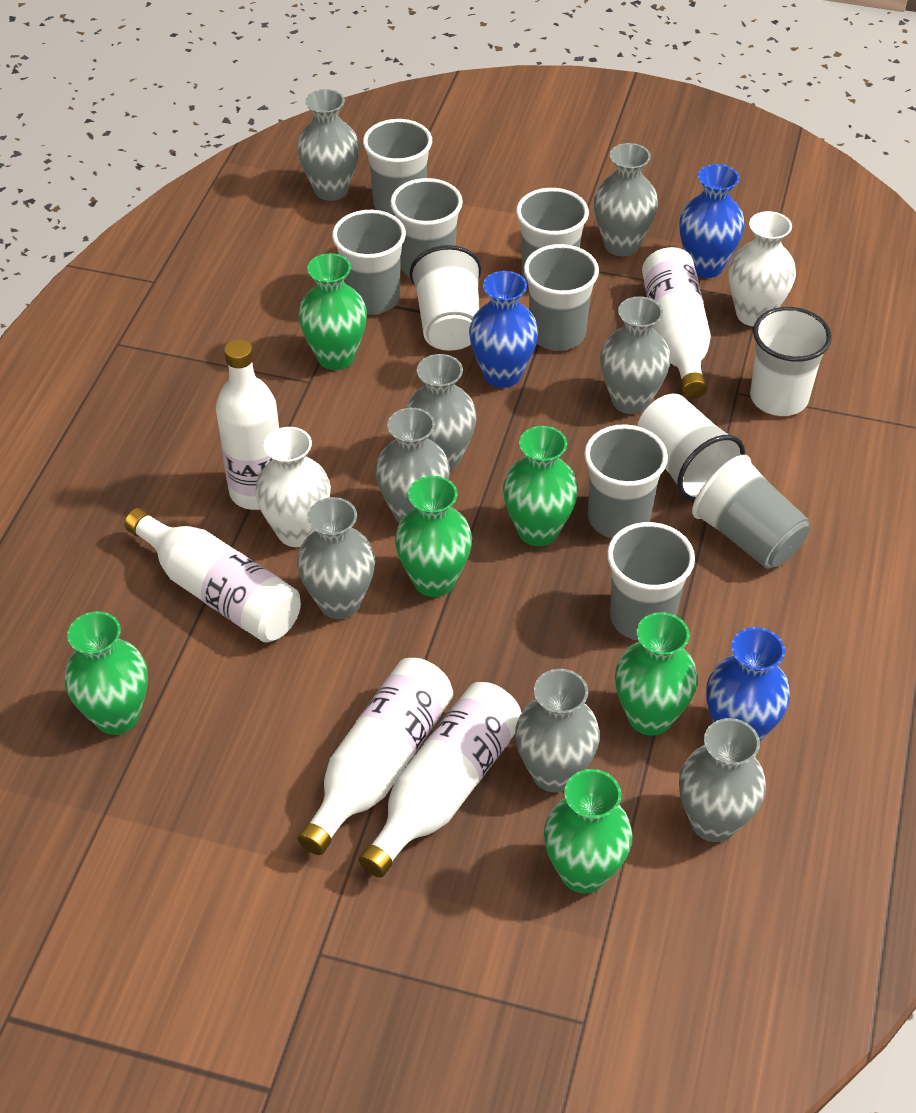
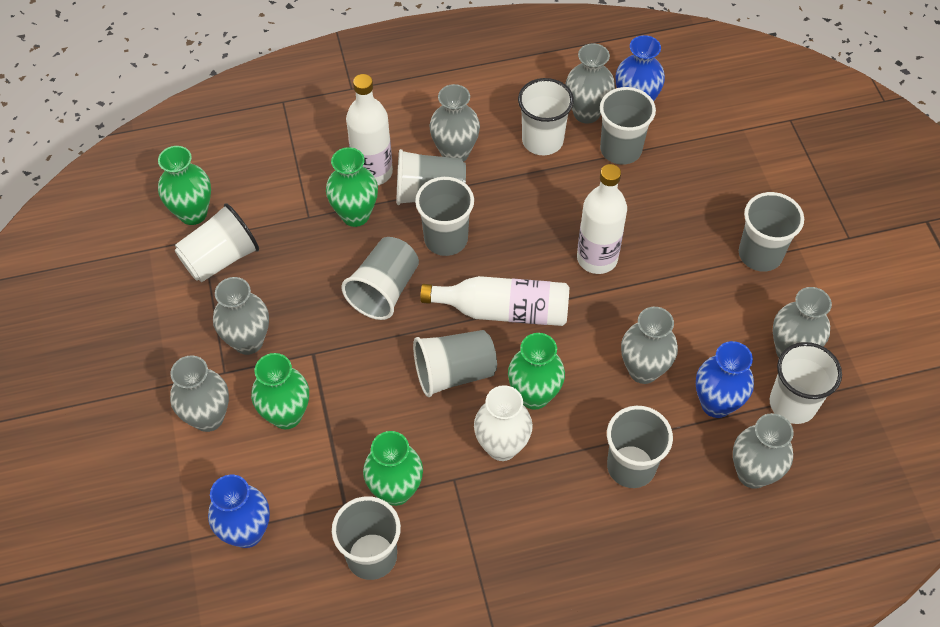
green vase: 6 -> 5
grey vase: 8 -> 7
white bottle: 5 -> 3
white vase: 2 -> 1

